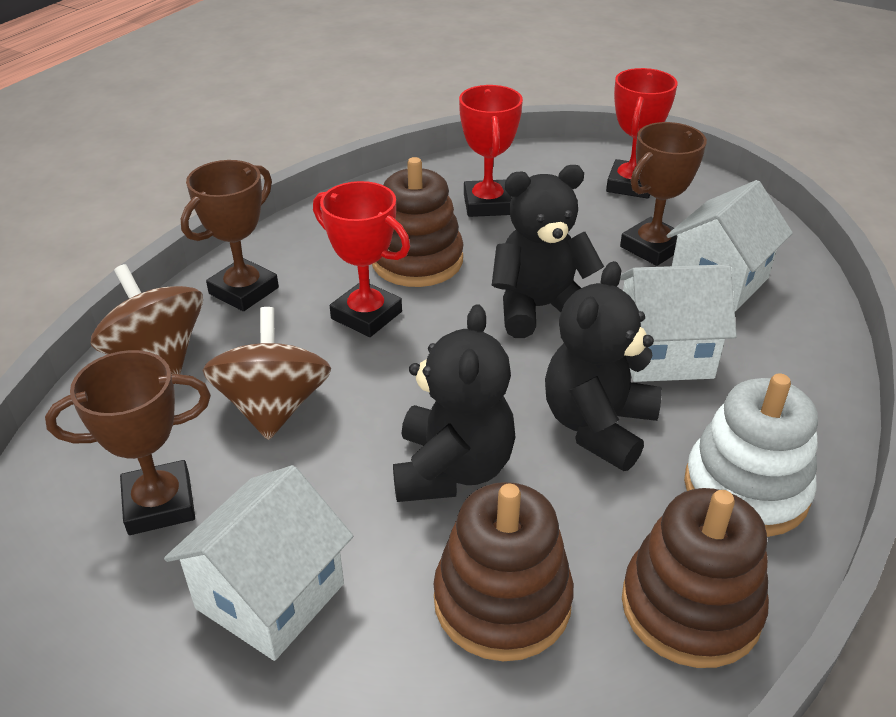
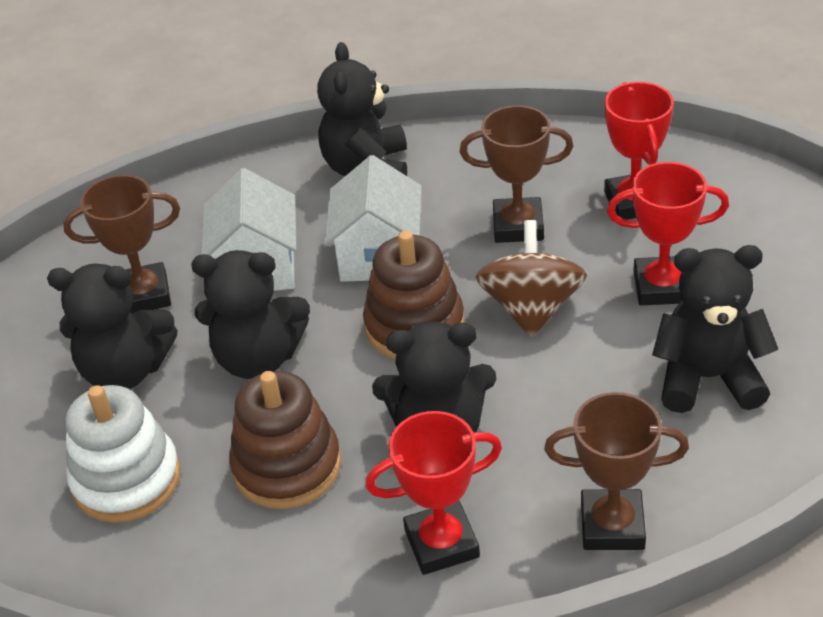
black teddy bear: 3 -> 5
brown spinning top: 2 -> 1
brown stacking toy: 3 -> 2
white house: 3 -> 2

